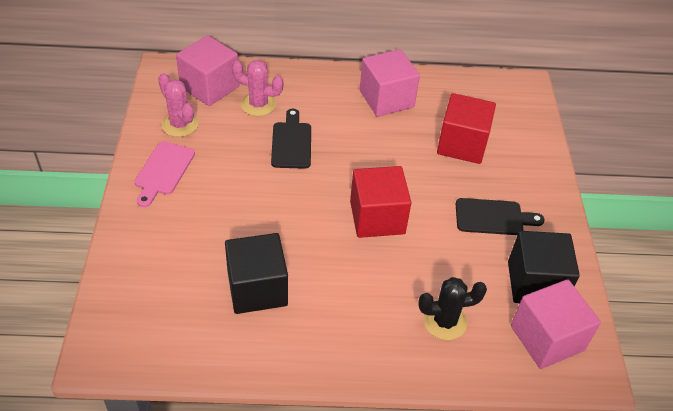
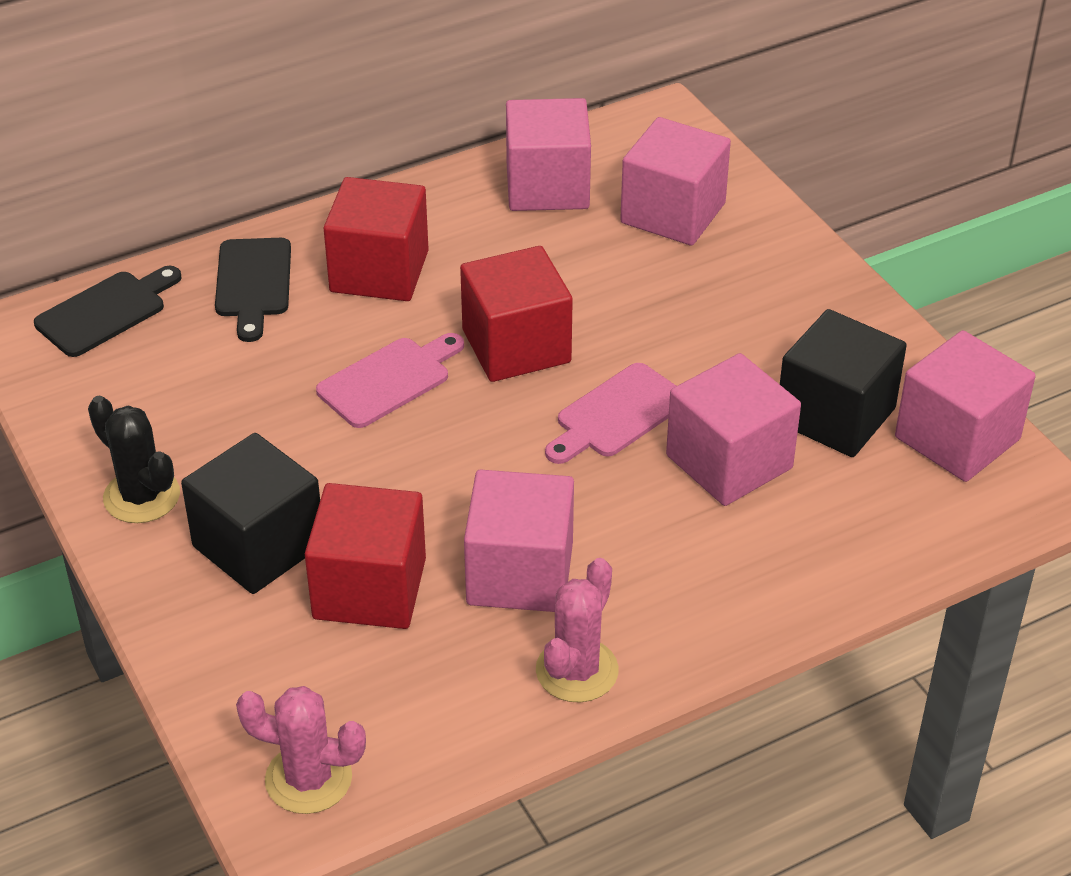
pink cube: 3 -> 5
pink cutting board: 1 -> 2
red cube: 2 -> 3

